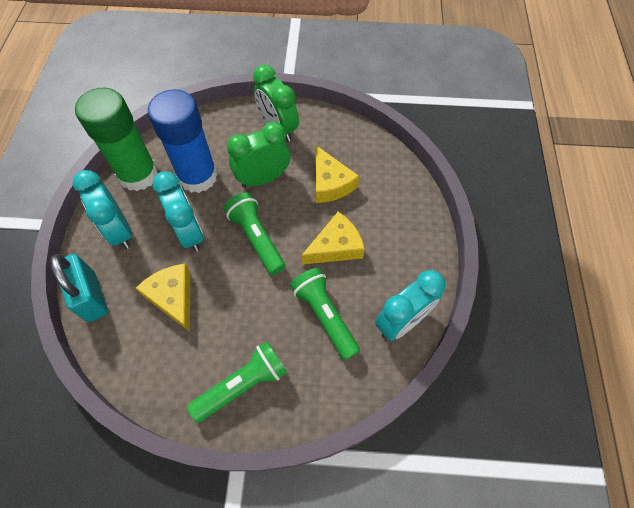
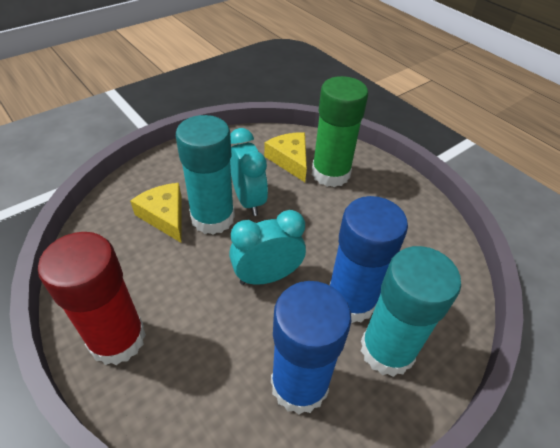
blue glue stick: 1 -> 2
green clock: 2 -> 0
green flashlight: 3 -> 0
red glue stick: 0 -> 1
turquoise clock: 3 -> 2
turquoise glue stick: 0 -> 2
turquoise padlock: 1 -> 0
yellow cheese: 3 -> 2

